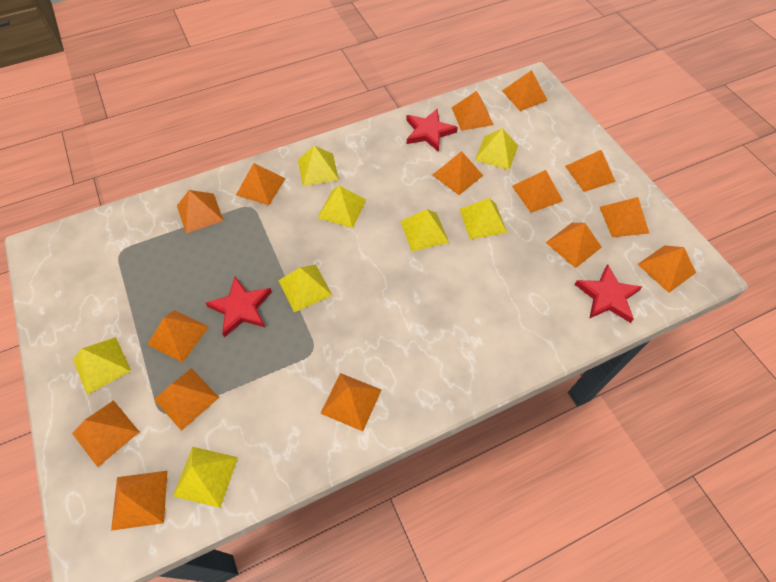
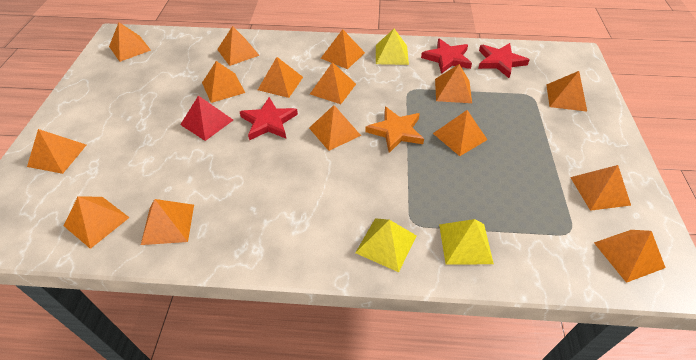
orange star: 0 -> 1
red pyramid: 0 -> 1
yellow pyramid: 8 -> 3

